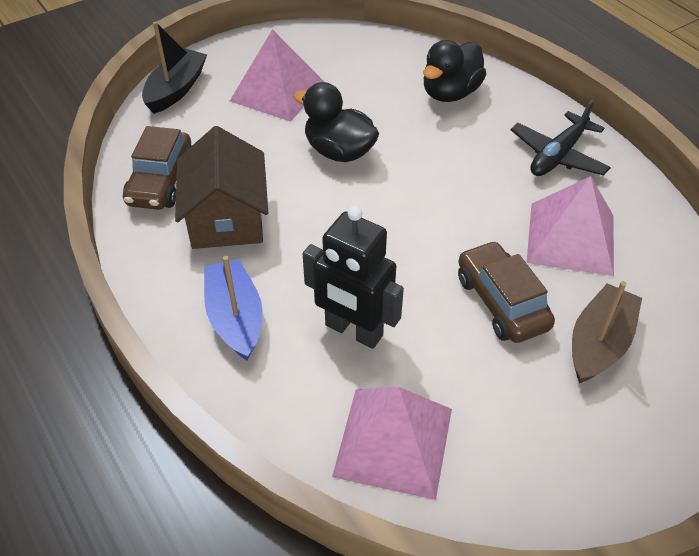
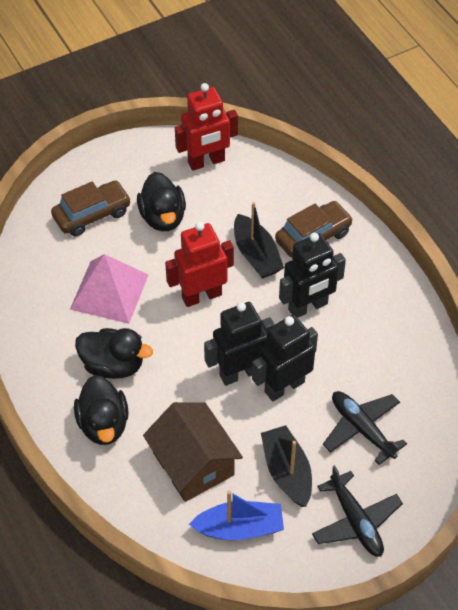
black boat: 1 -> 2
black duck: 2 -> 3
black plane: 1 -> 2
black robot: 1 -> 3
brown boat: 1 -> 0
pink pyramid: 3 -> 1
red robot: 0 -> 2

